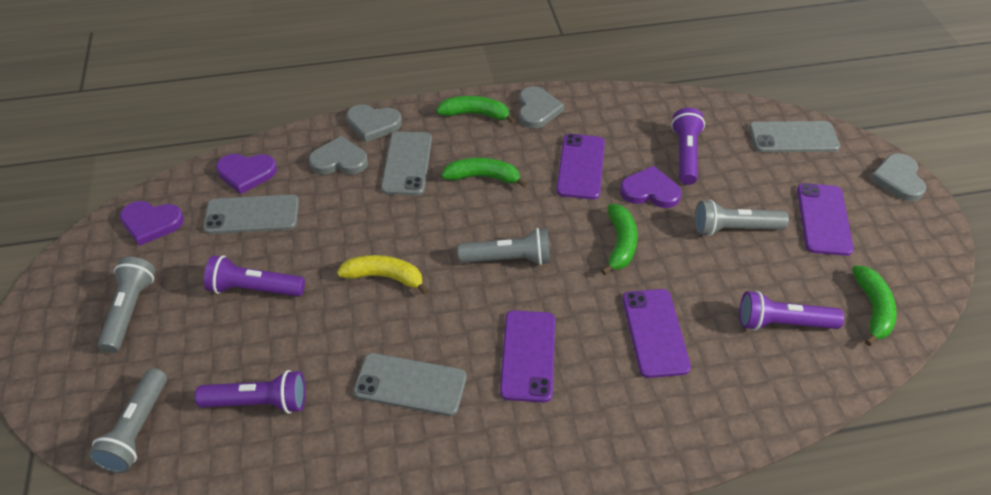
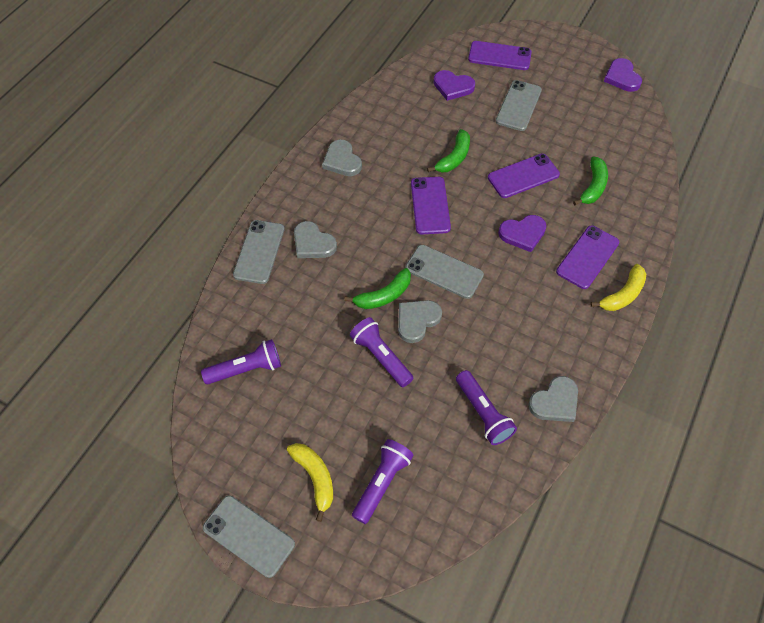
green banana: 4 -> 3
grey flashlight: 4 -> 0
yellow banana: 1 -> 2

